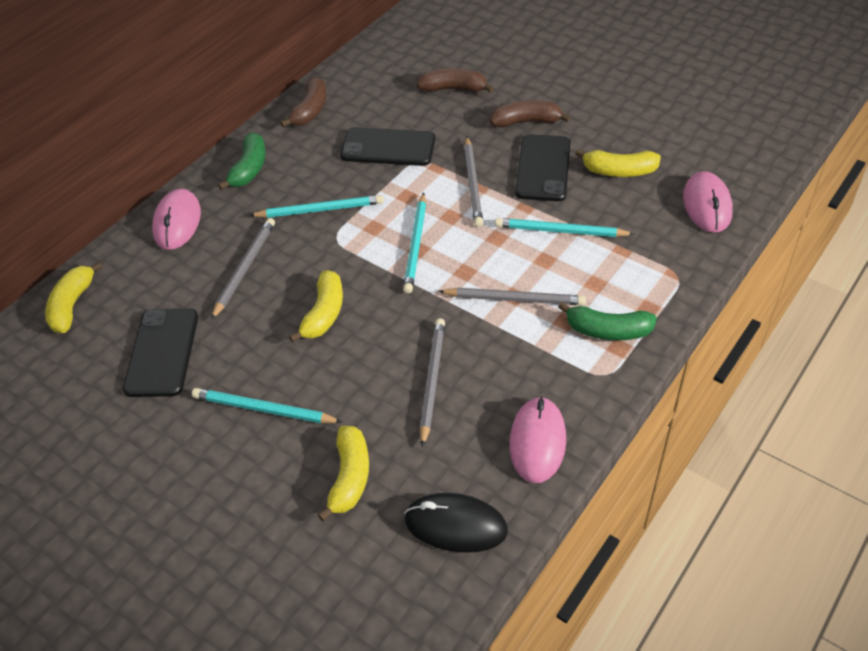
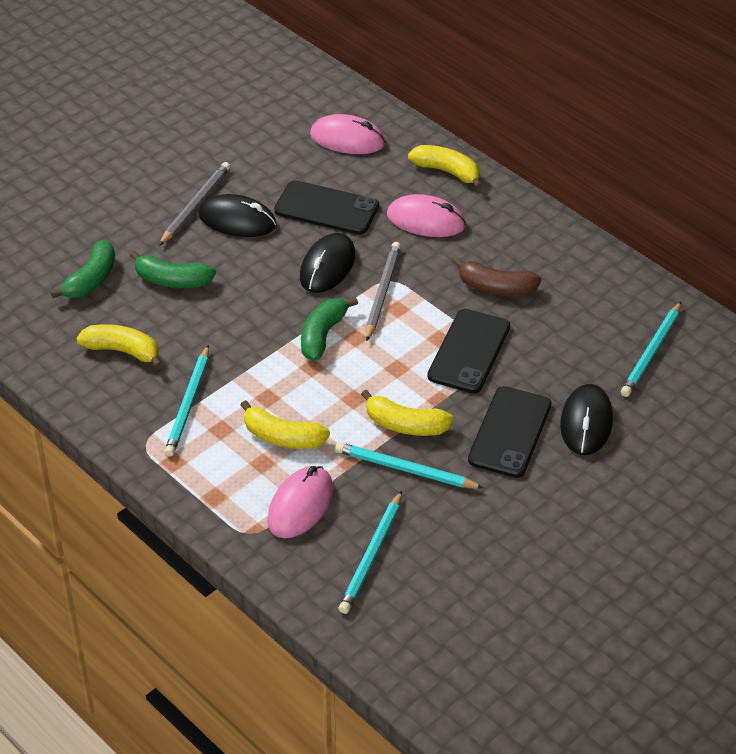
black mouse: 1 -> 3
brown banana: 3 -> 1
green banana: 2 -> 3
grey pencil: 4 -> 2

